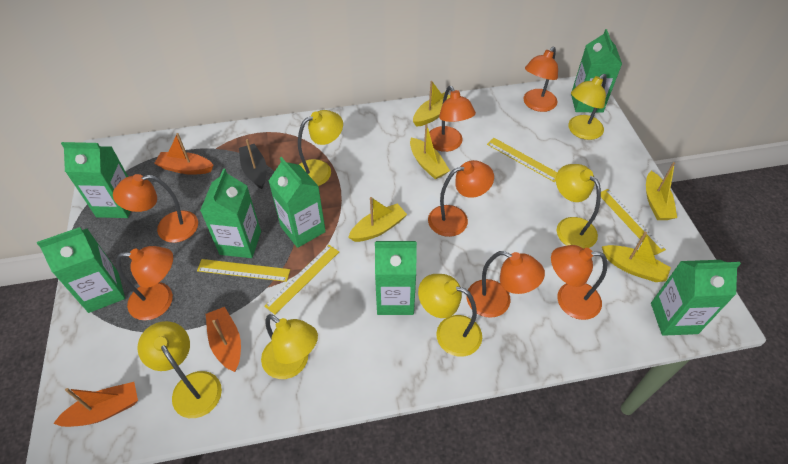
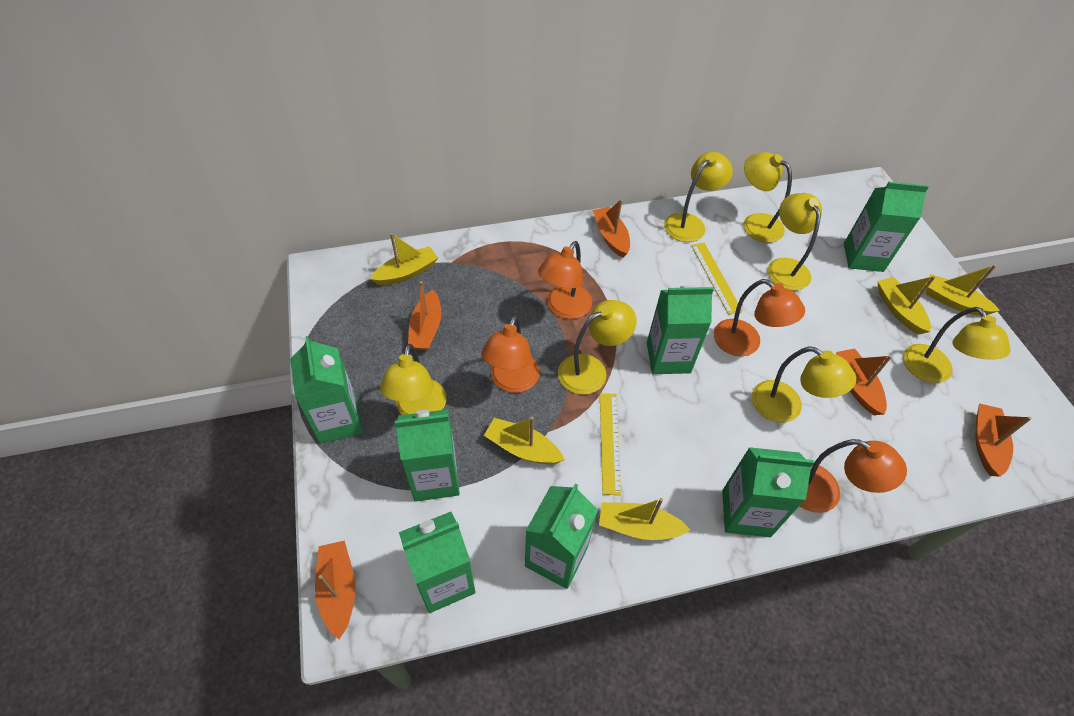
black boat: 1 -> 0
orange boat: 3 -> 5
orange lamp: 7 -> 4
yellow lamp: 6 -> 7
yellow ruler: 4 -> 2

